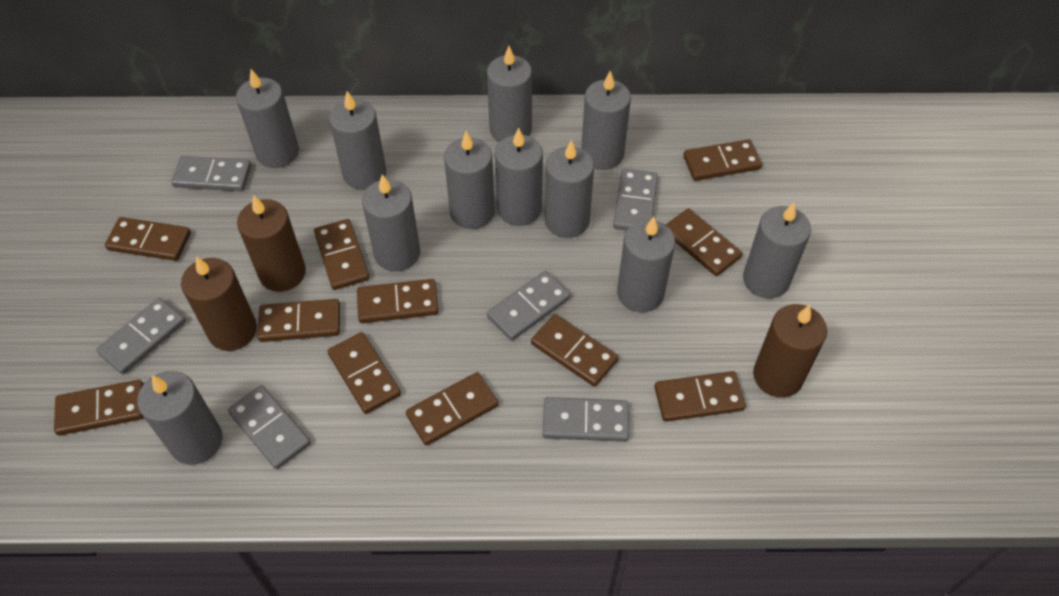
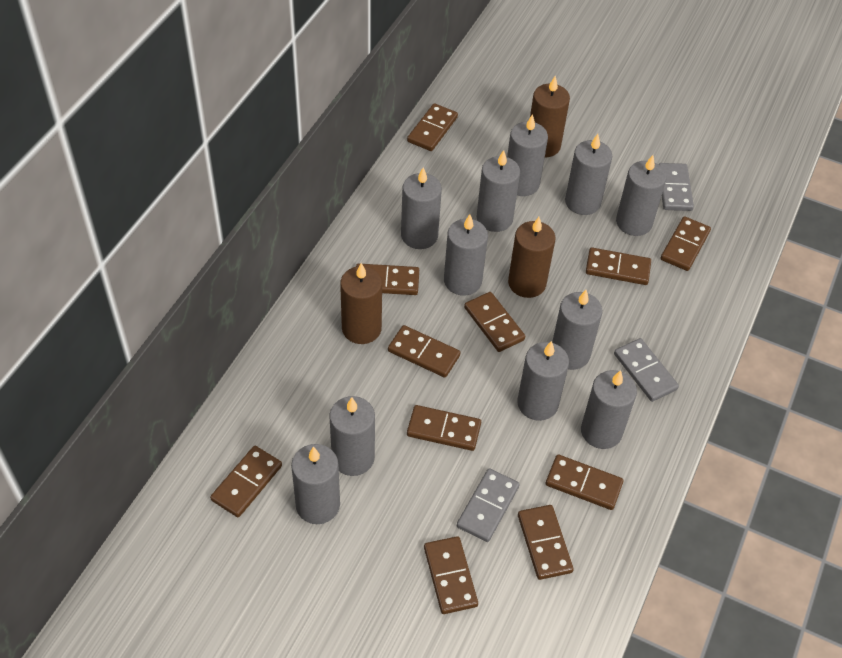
grey domino: 6 -> 3

